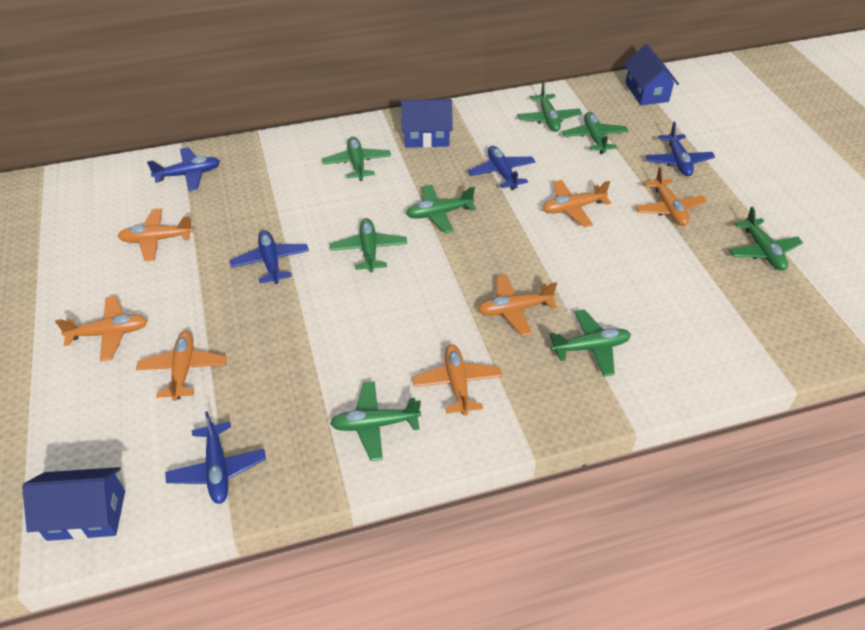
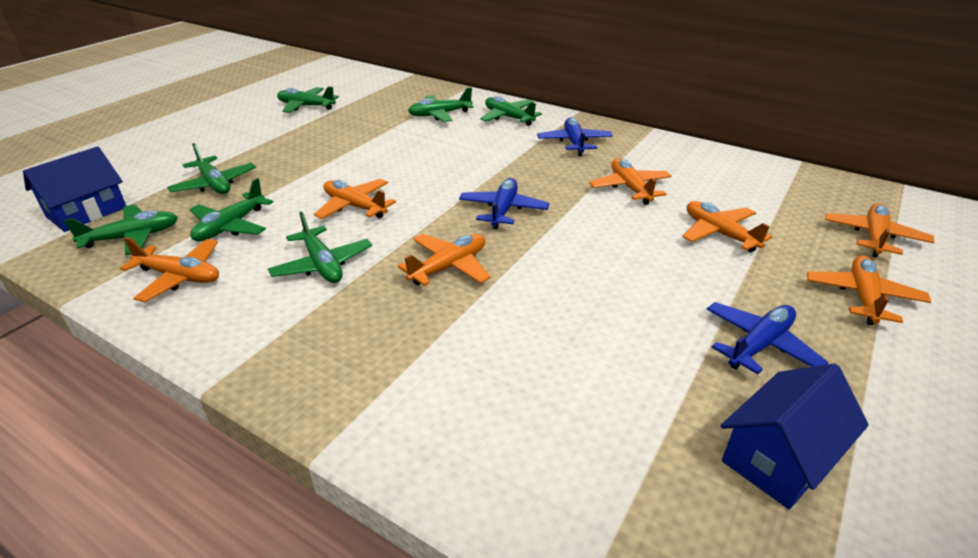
blue house: 3 -> 2
blue plane: 5 -> 3
green plane: 8 -> 7

